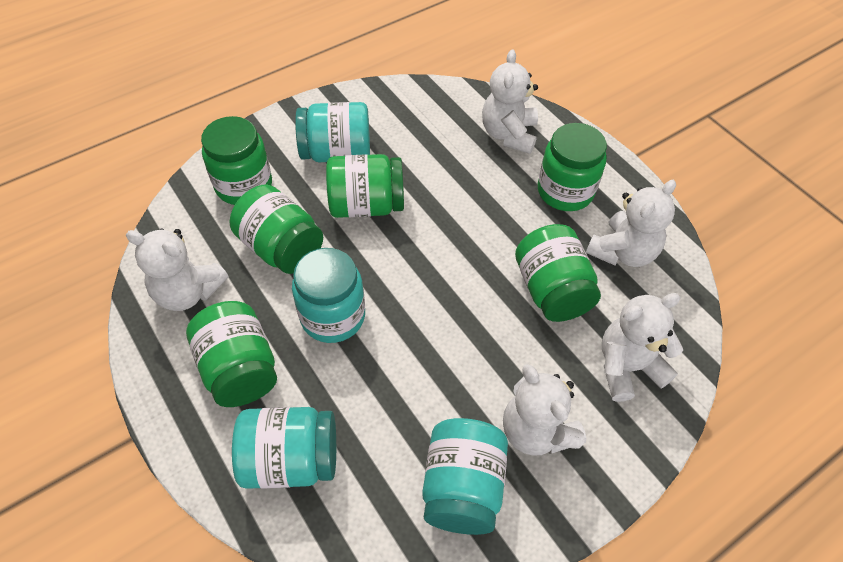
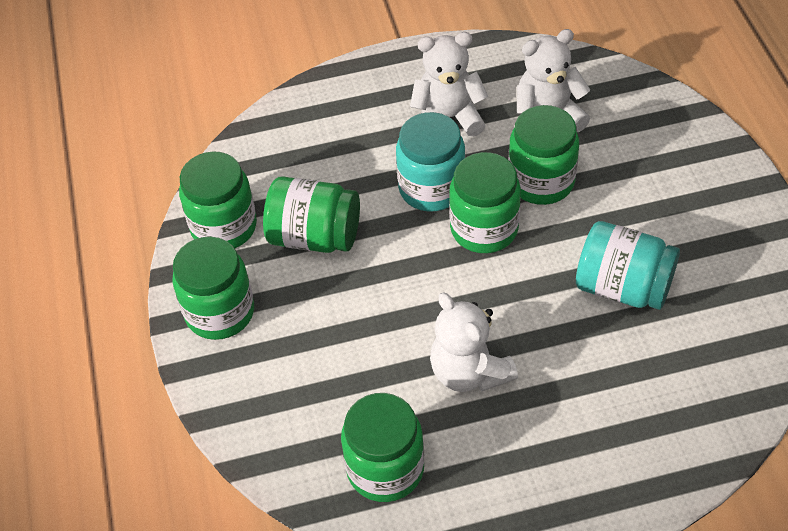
turquoise jar: 4 -> 2
white teddy bear: 5 -> 3

